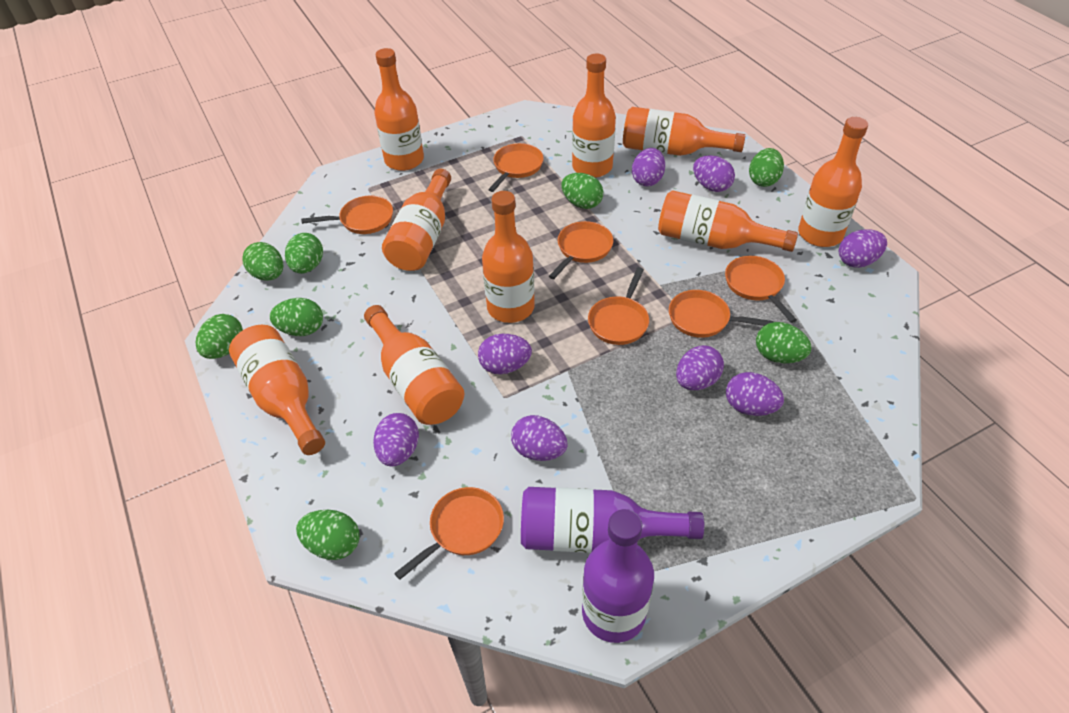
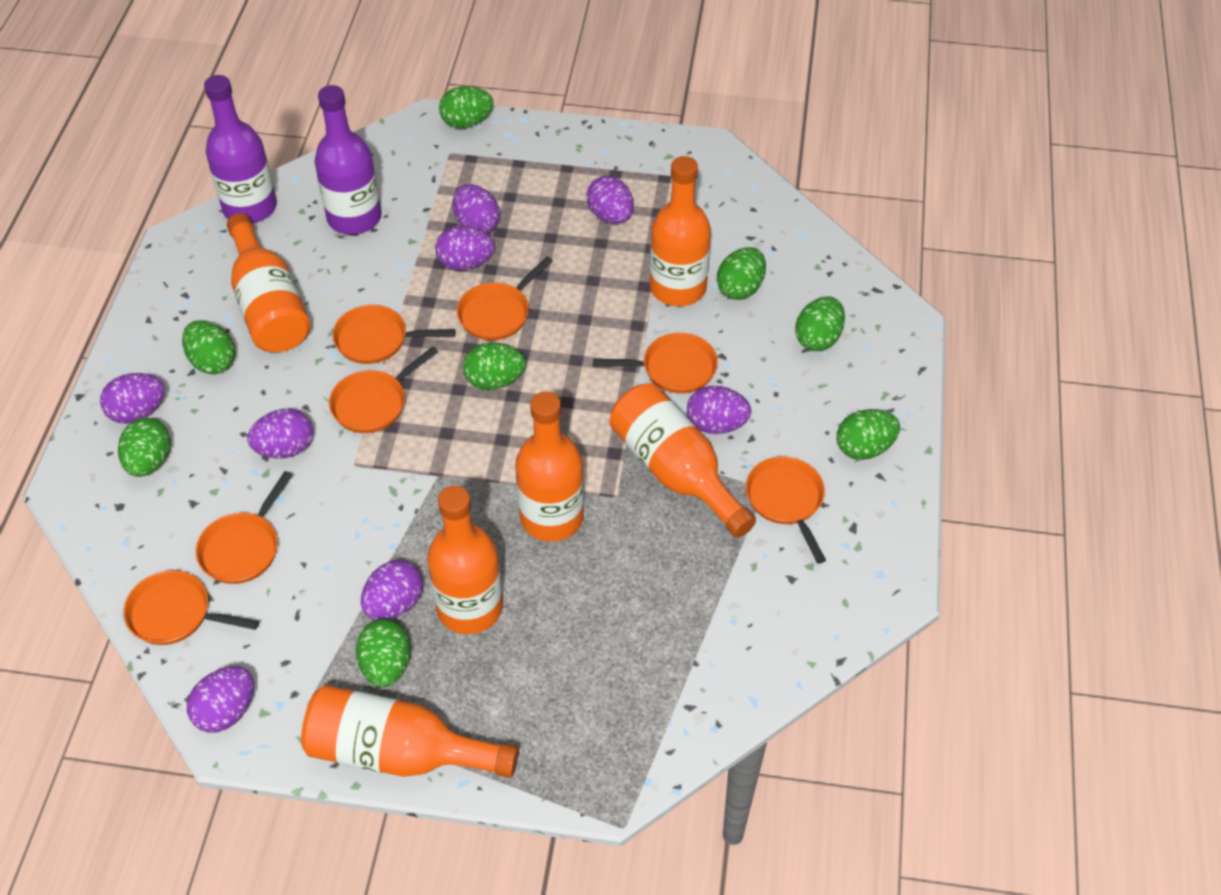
orange bottle: 9 -> 6

